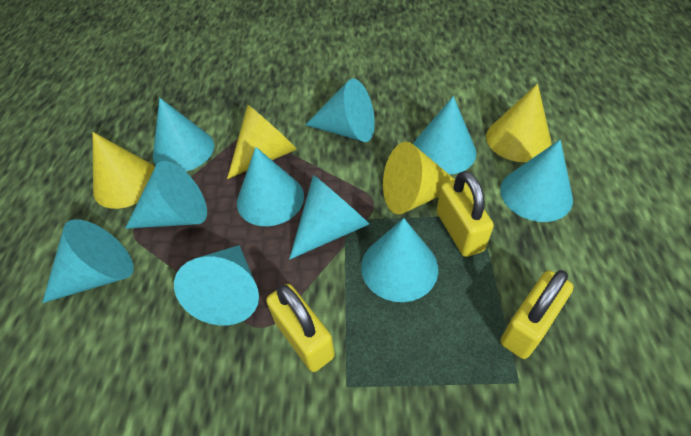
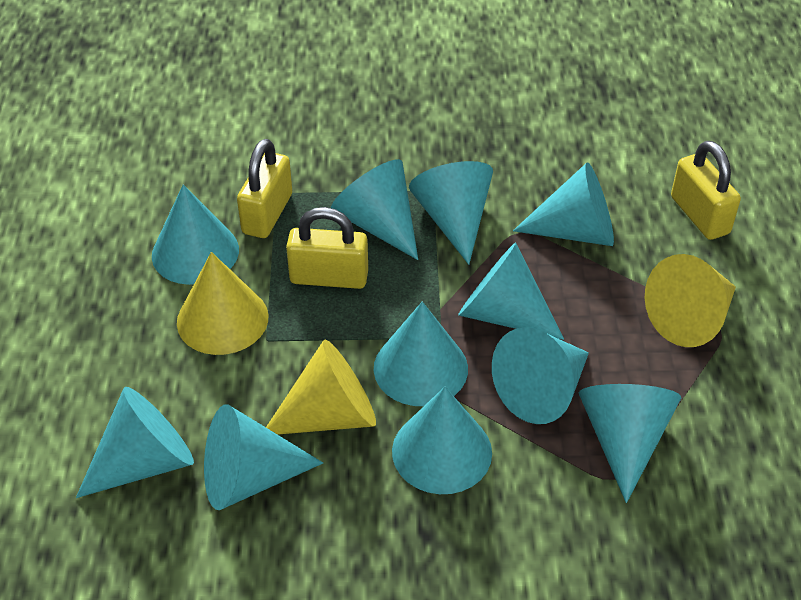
turquoise cone: 10 -> 11
yellow cone: 4 -> 3

